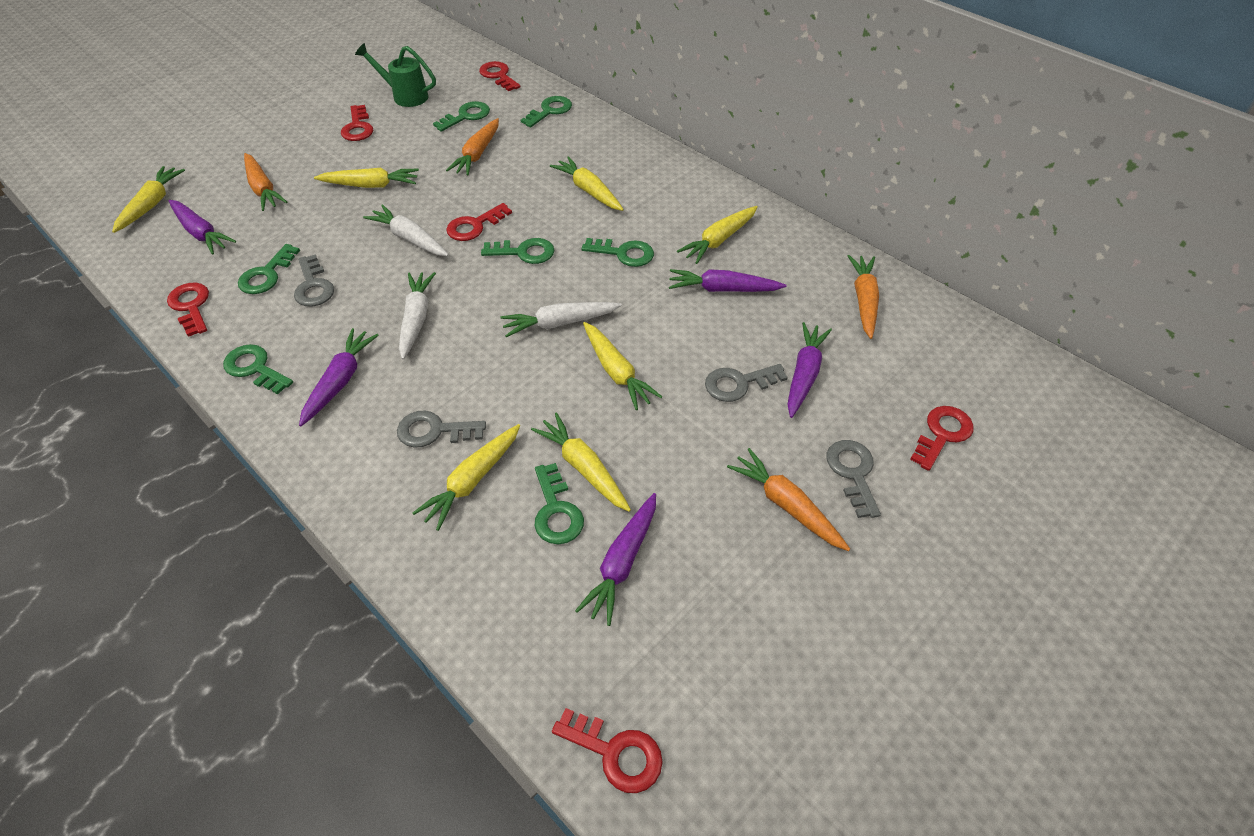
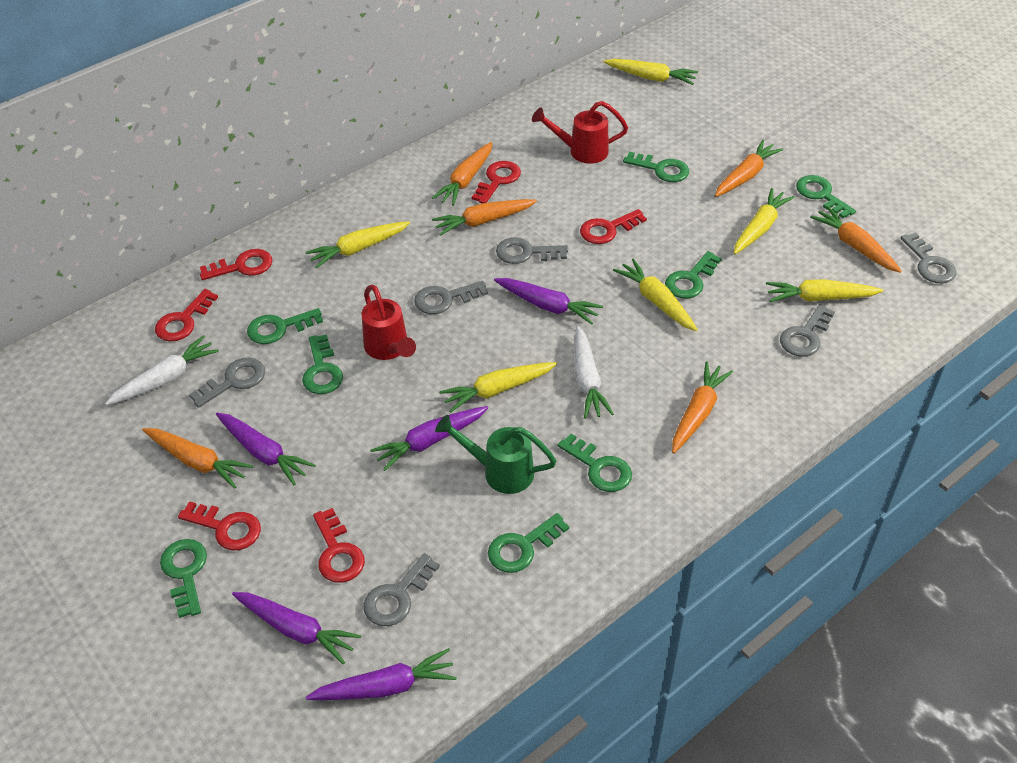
green key: 7 -> 8
grey key: 4 -> 6
orange carrot: 4 -> 6
red watering can: 0 -> 2
white carrot: 3 -> 2
yellow carrot: 7 -> 6

